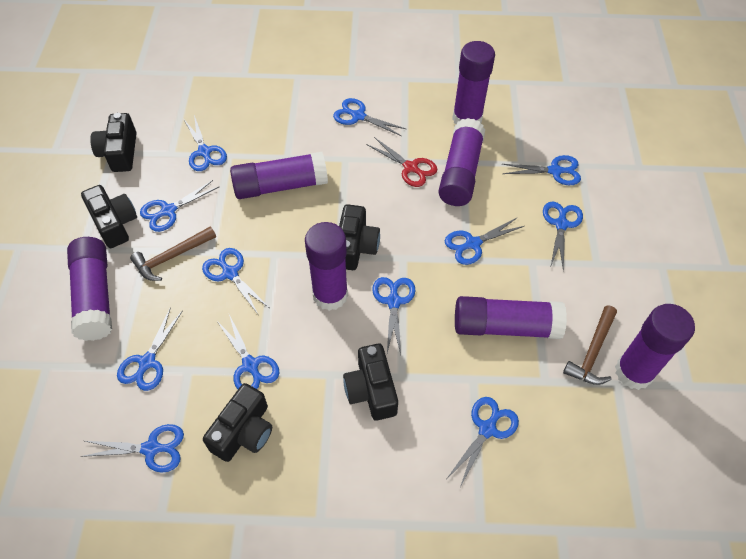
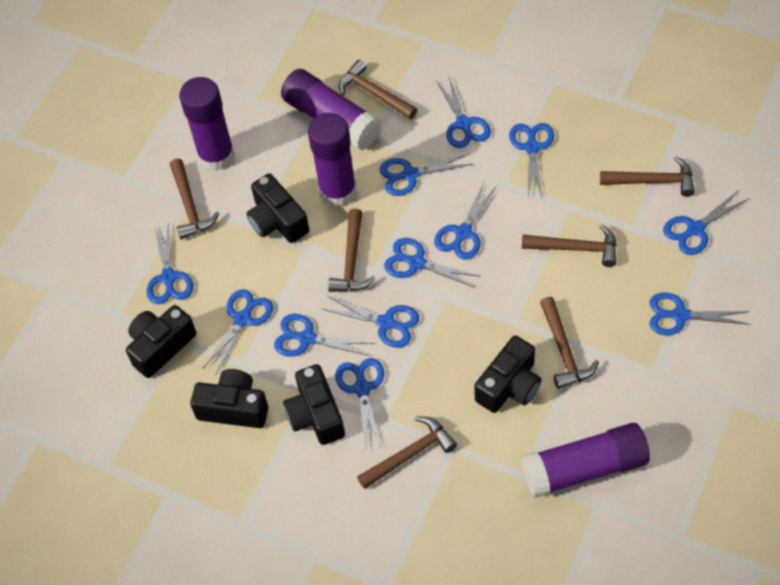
brown hammer: 2 -> 7
purple glue stick: 7 -> 4
red scissors: 1 -> 0

